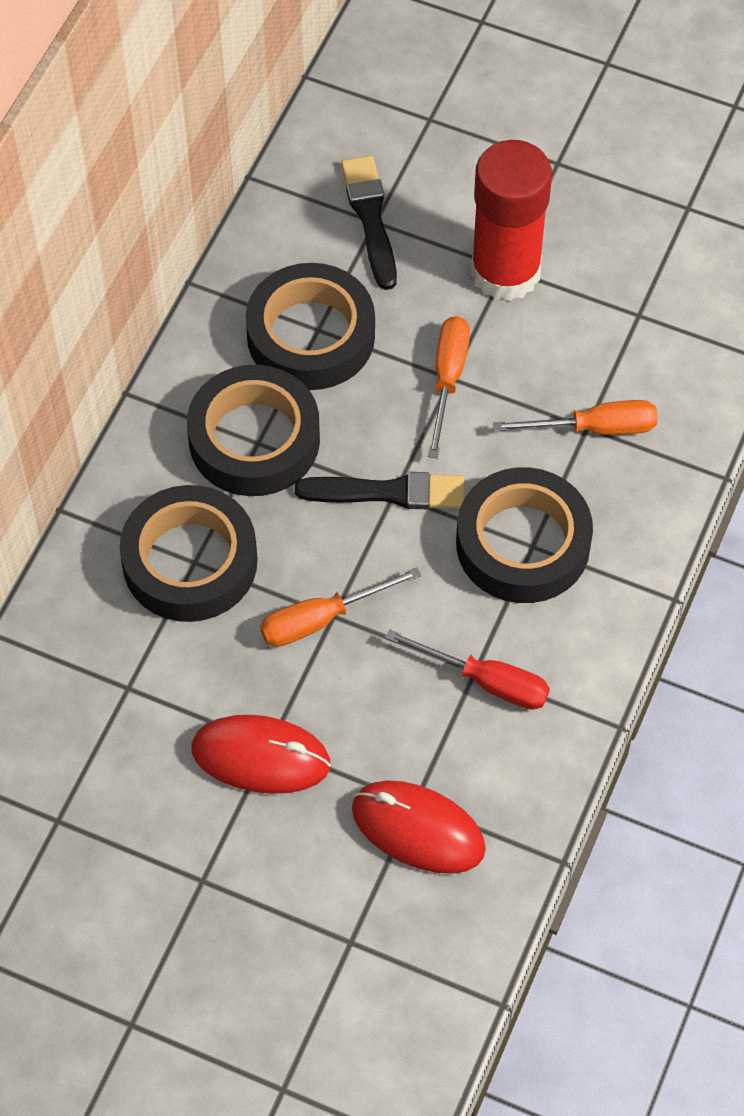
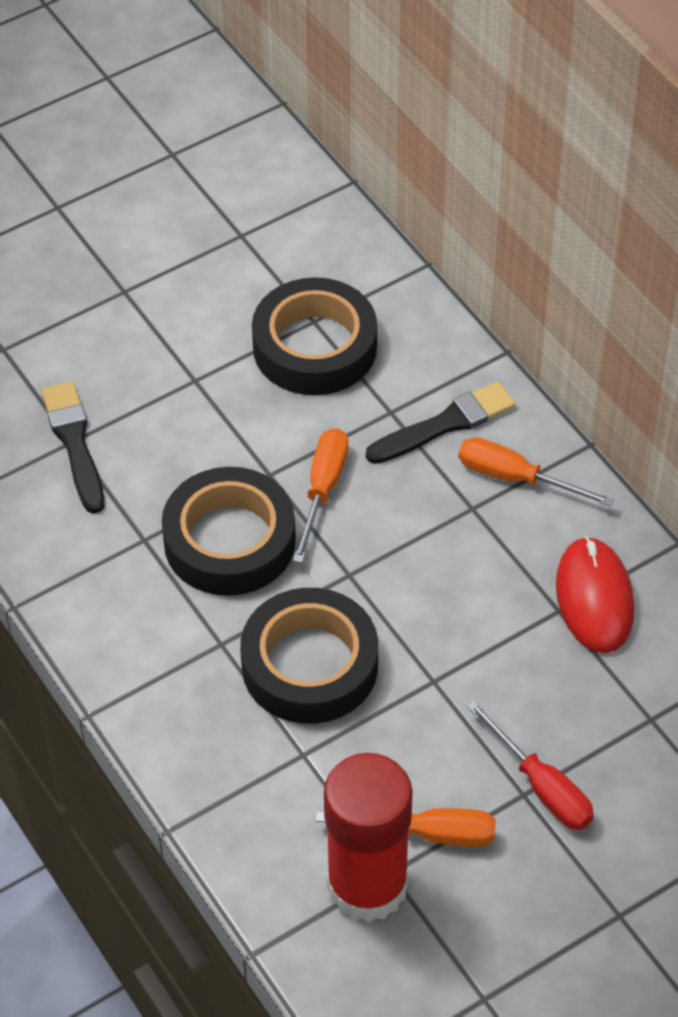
black tape: 4 -> 3
red mouse: 2 -> 1

